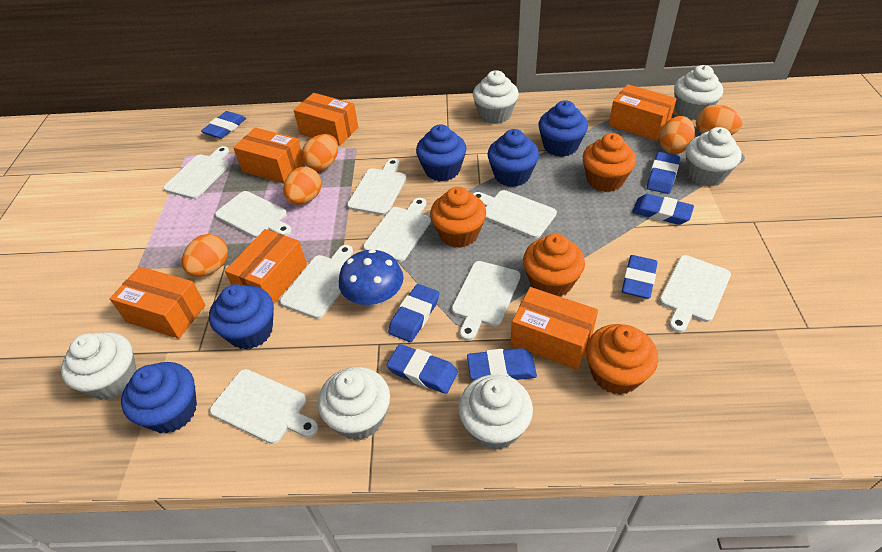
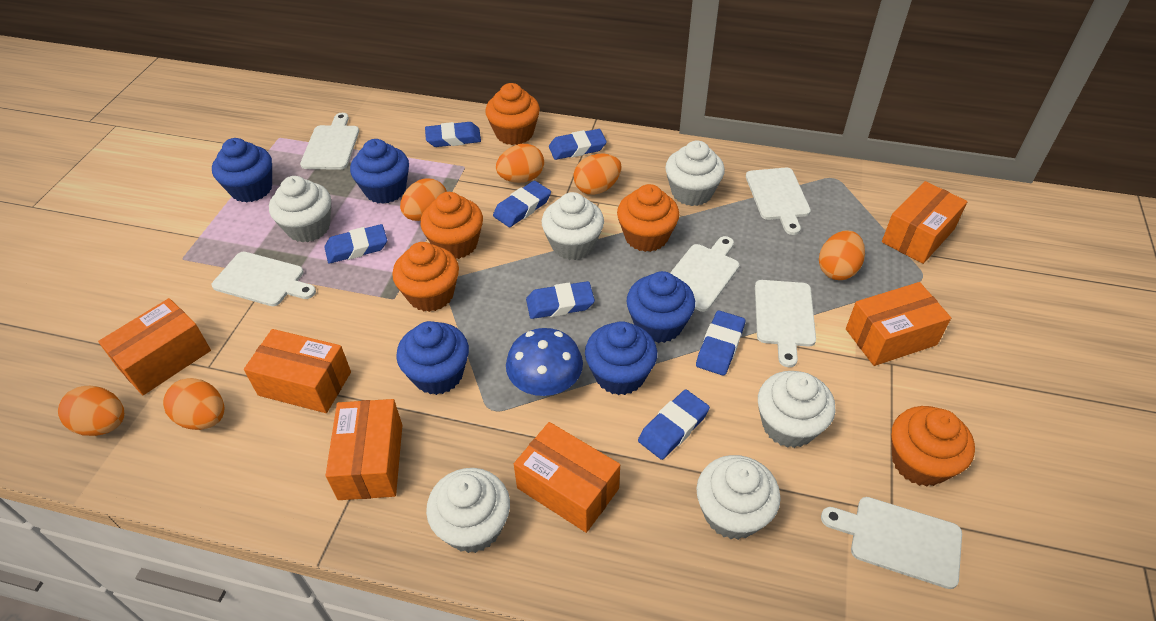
orange cupcake: 4 -> 5
orange egg: 5 -> 6
white cutting board: 9 -> 6

